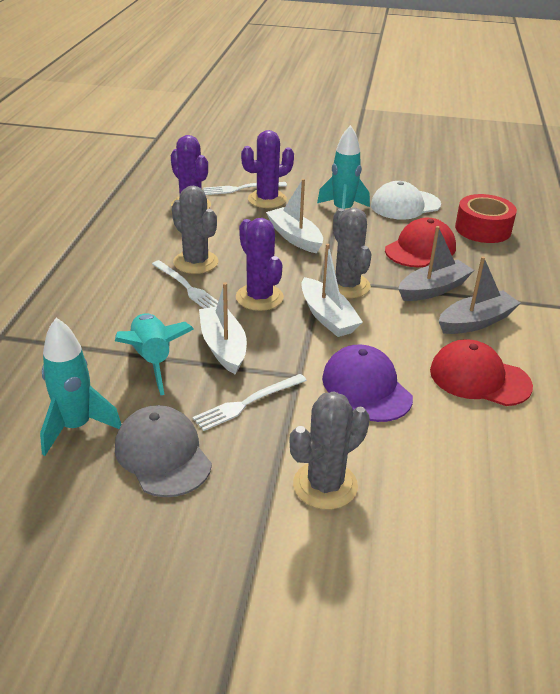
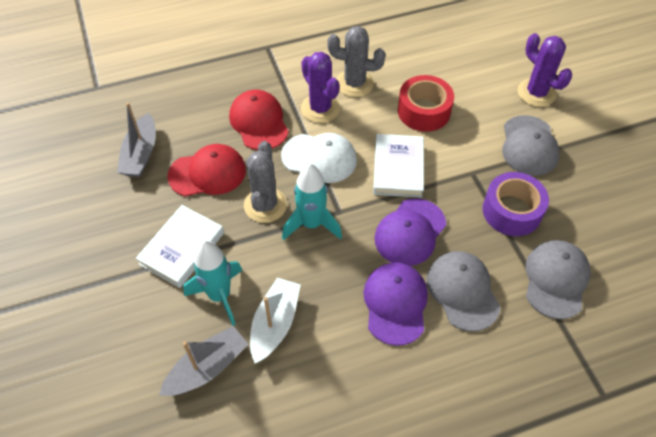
grey cactus: 3 -> 2
grey cap: 1 -> 3
purple cactus: 3 -> 2
purple cap: 1 -> 2
purple tape: 0 -> 1
turquoise rocket: 3 -> 2
white boat: 3 -> 1
white book: 0 -> 2
white fork: 3 -> 0

